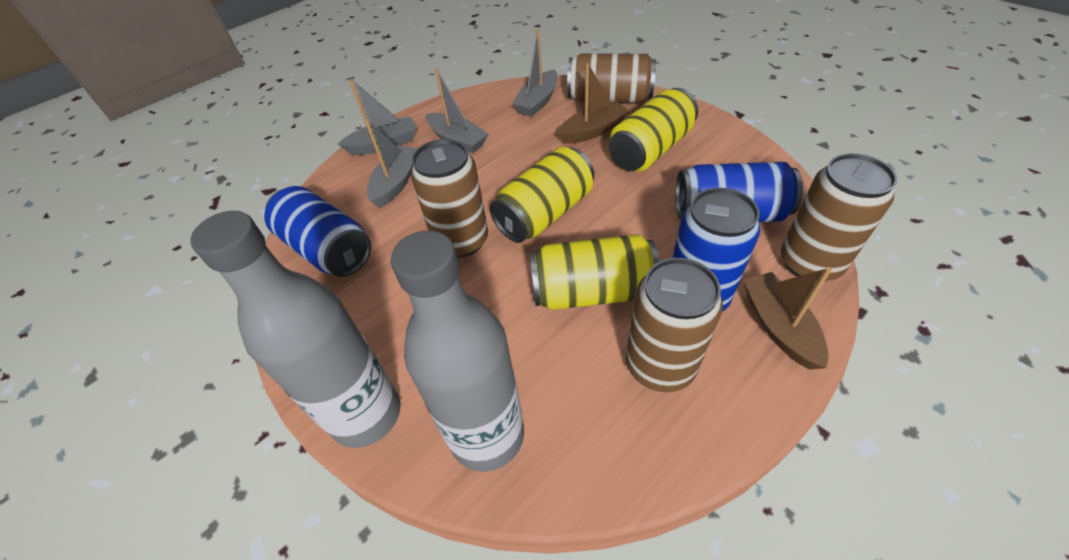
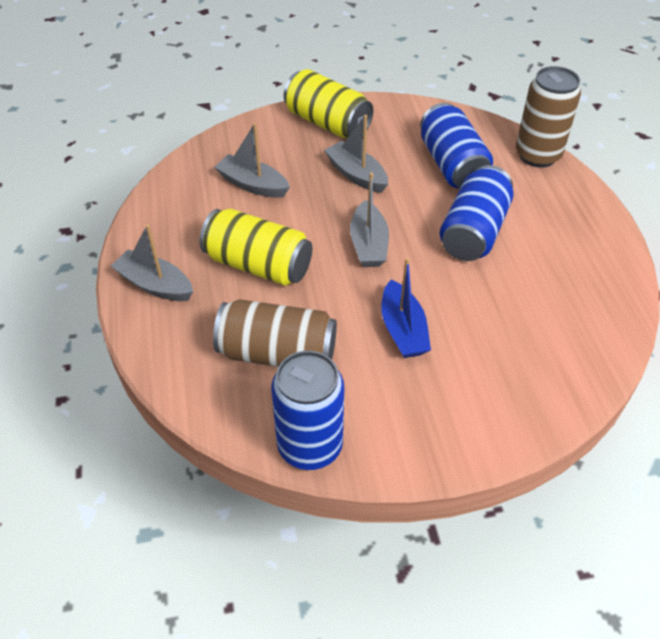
blue boat: 0 -> 1
brown boat: 2 -> 0
brown can: 4 -> 2
grey bottle: 2 -> 0
yellow can: 3 -> 2

